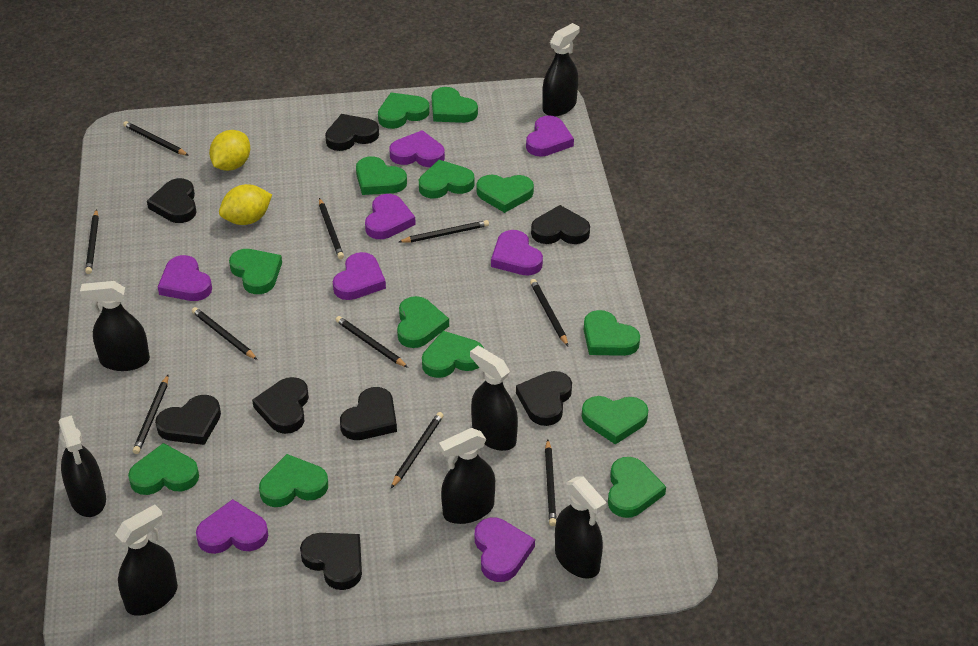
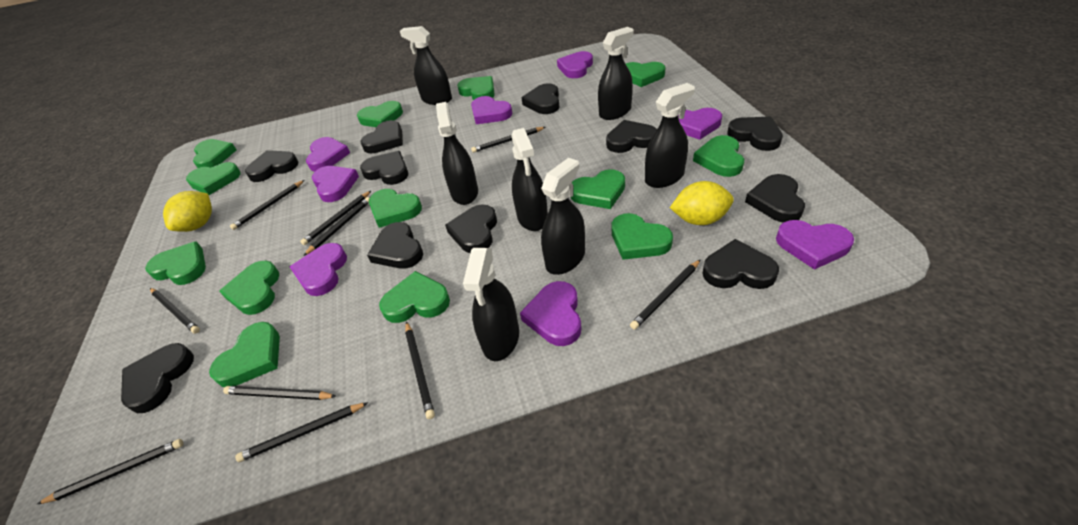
black heart: 8 -> 11

